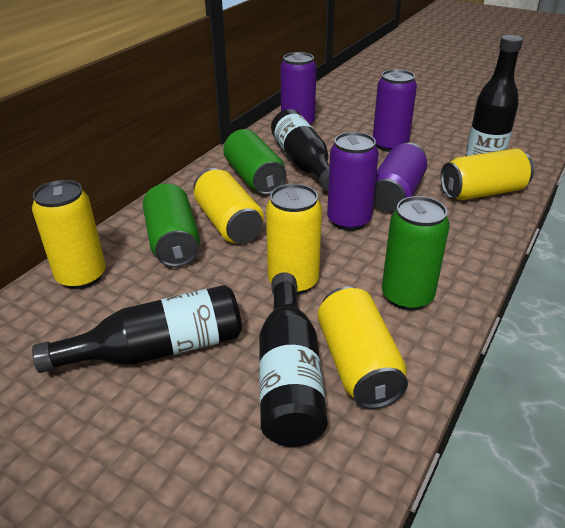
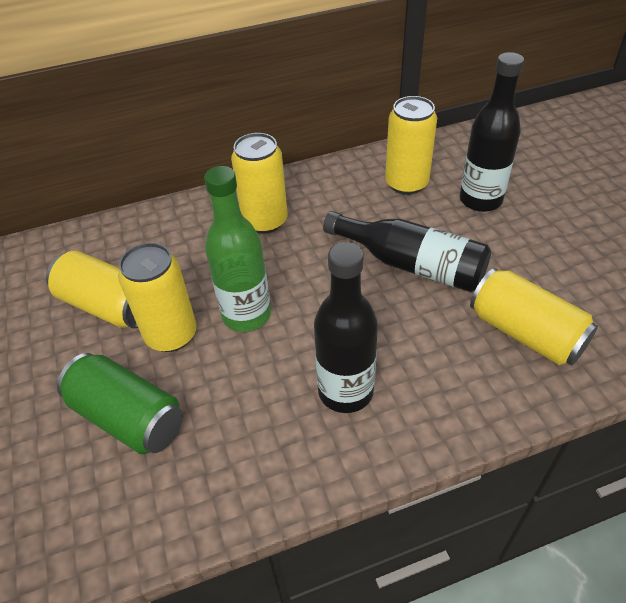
black bottle: 4 -> 3
green bottle: 0 -> 1
green can: 3 -> 1
purple can: 4 -> 0

